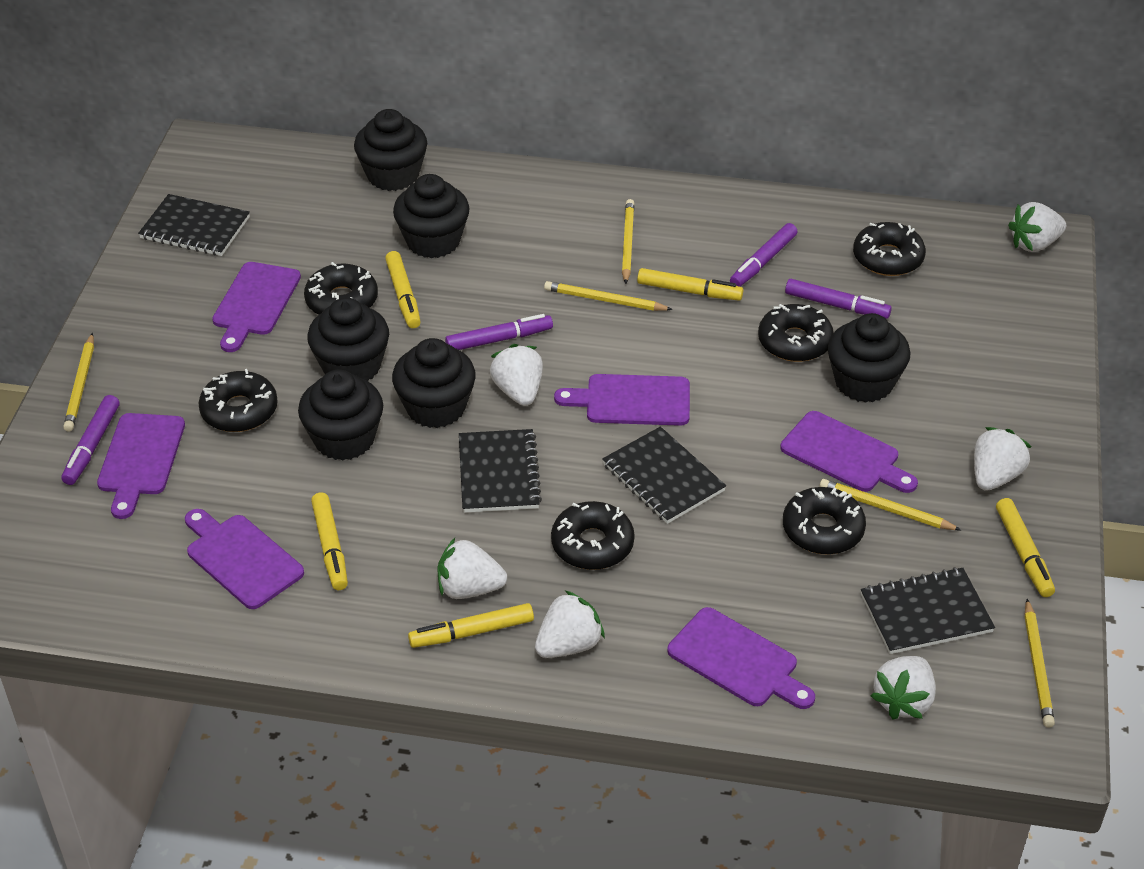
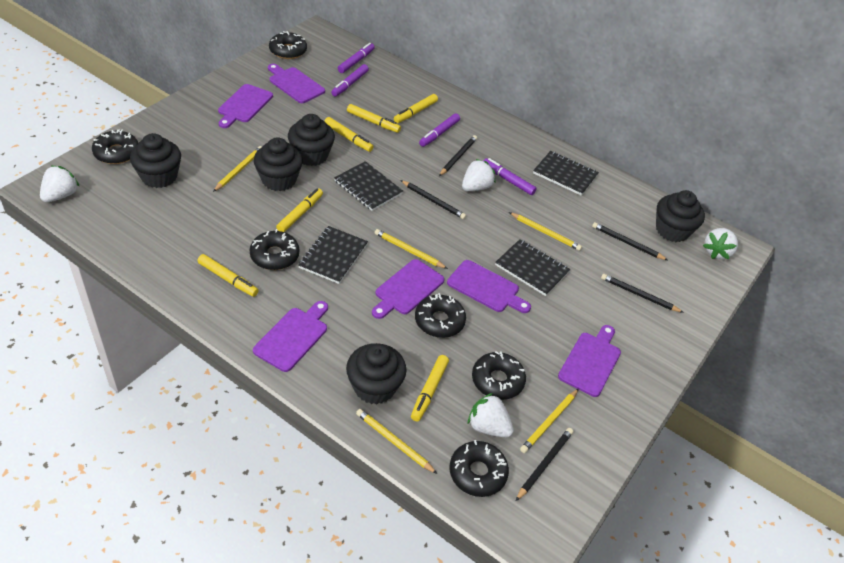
black cupcake: 6 -> 5
black pencil: 0 -> 5
white strawberry: 6 -> 4
yellow marker: 5 -> 6

